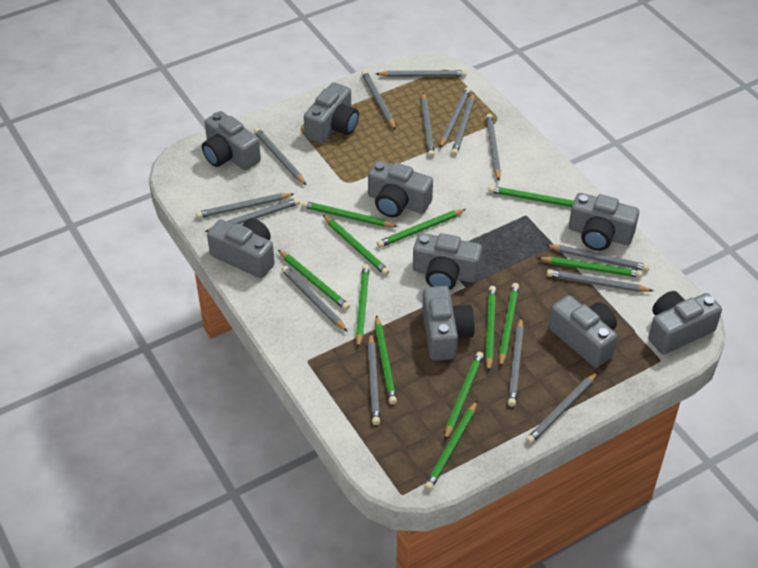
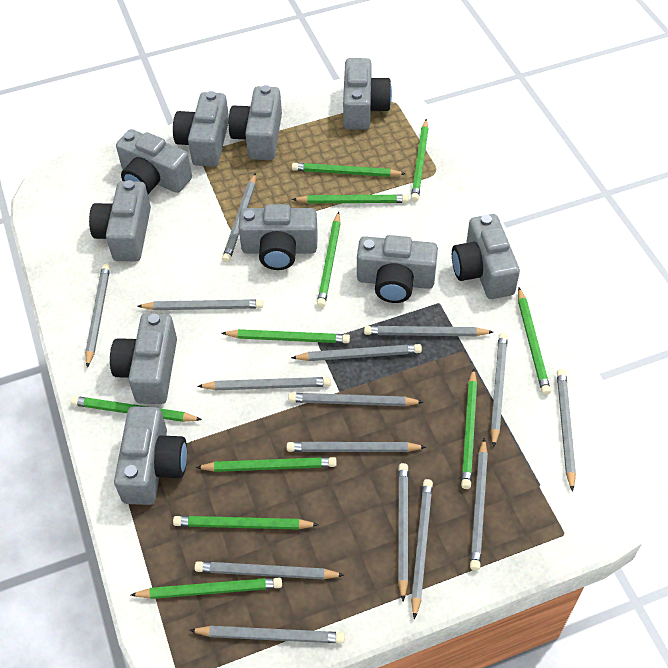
green pencil: 12 -> 11
grey camera: 9 -> 10

